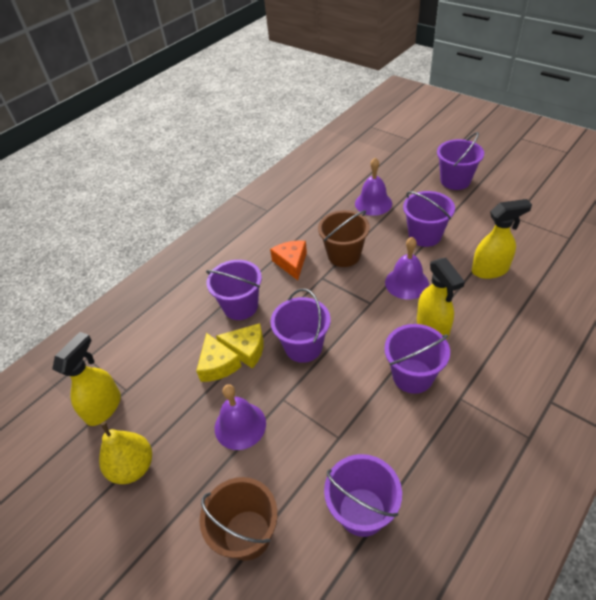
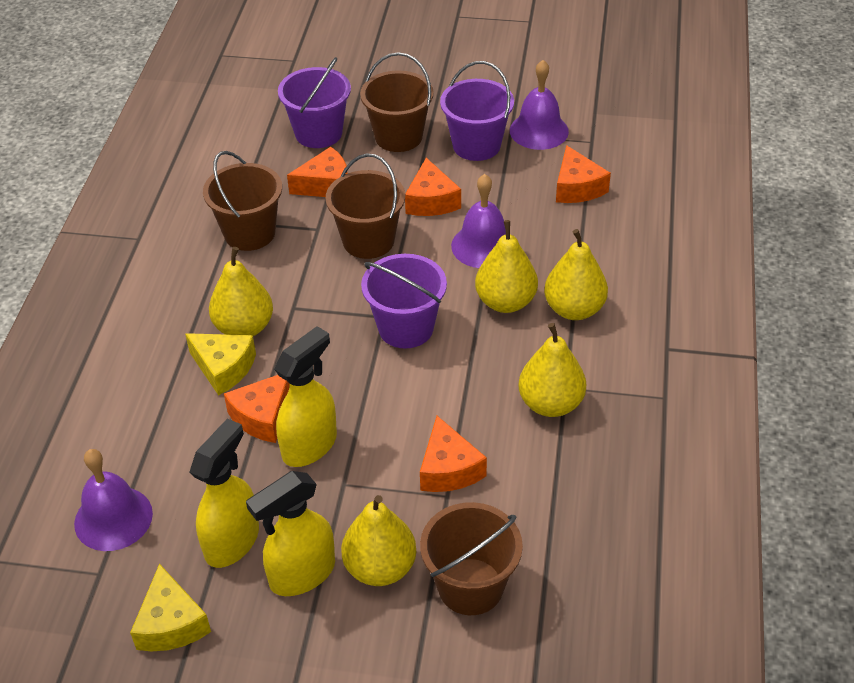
brown bucket: 2 -> 4
orange cheese: 1 -> 5
purple bucket: 6 -> 3
yellow pear: 1 -> 5

